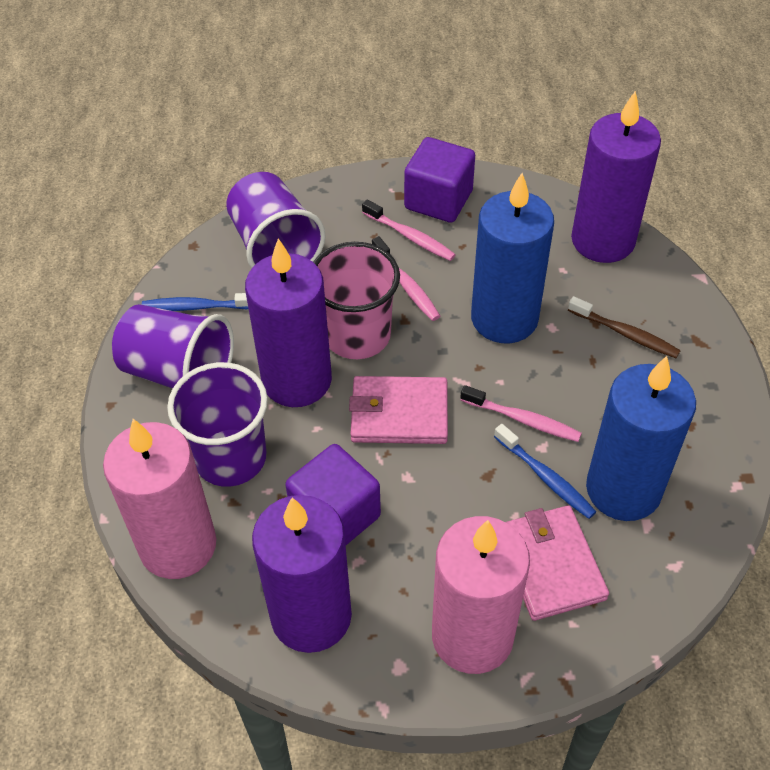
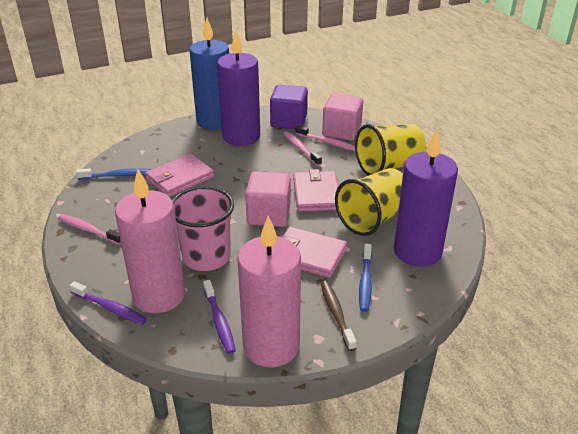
blue candle: 2 -> 1
pink cube: 0 -> 2
pink wallet: 2 -> 3
purple candle: 3 -> 2
purple cube: 2 -> 1
purple cup: 3 -> 0
purple toothbrush: 0 -> 2
yellow cup: 0 -> 2

